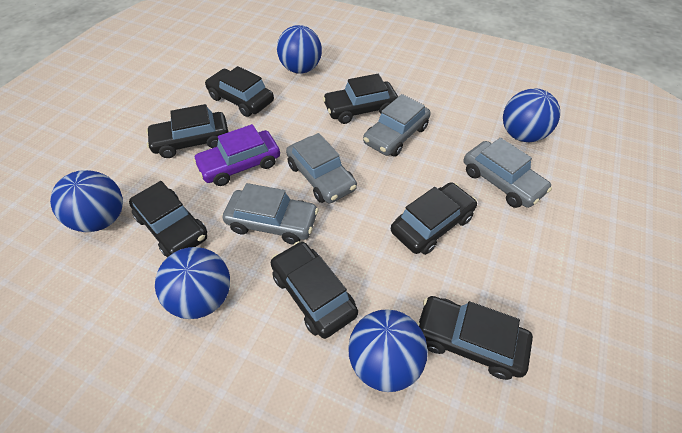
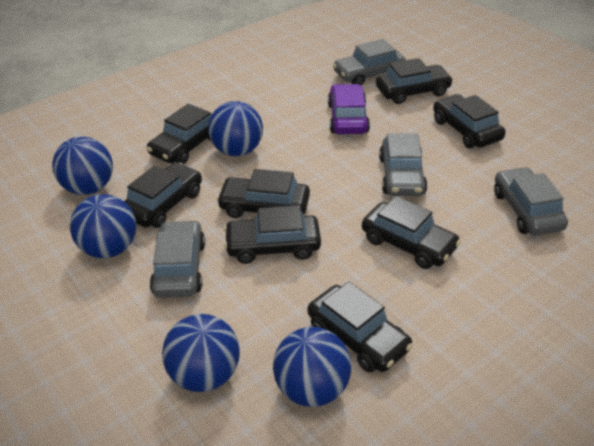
black car: 7 -> 8

